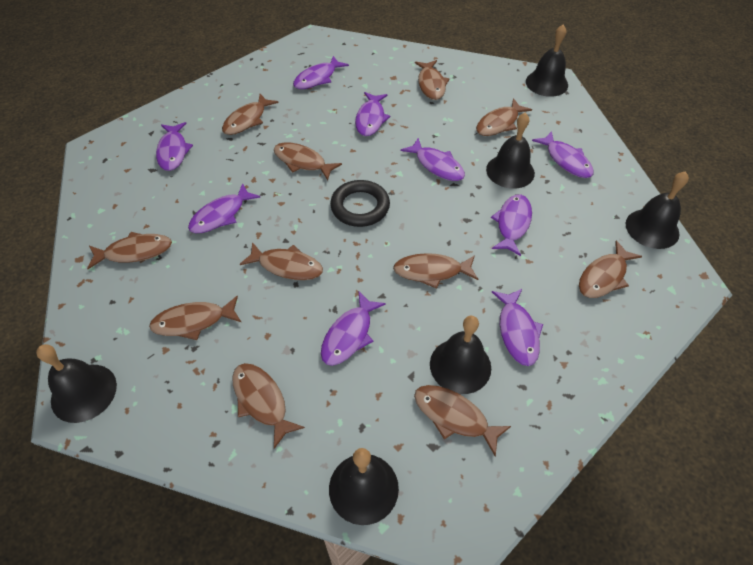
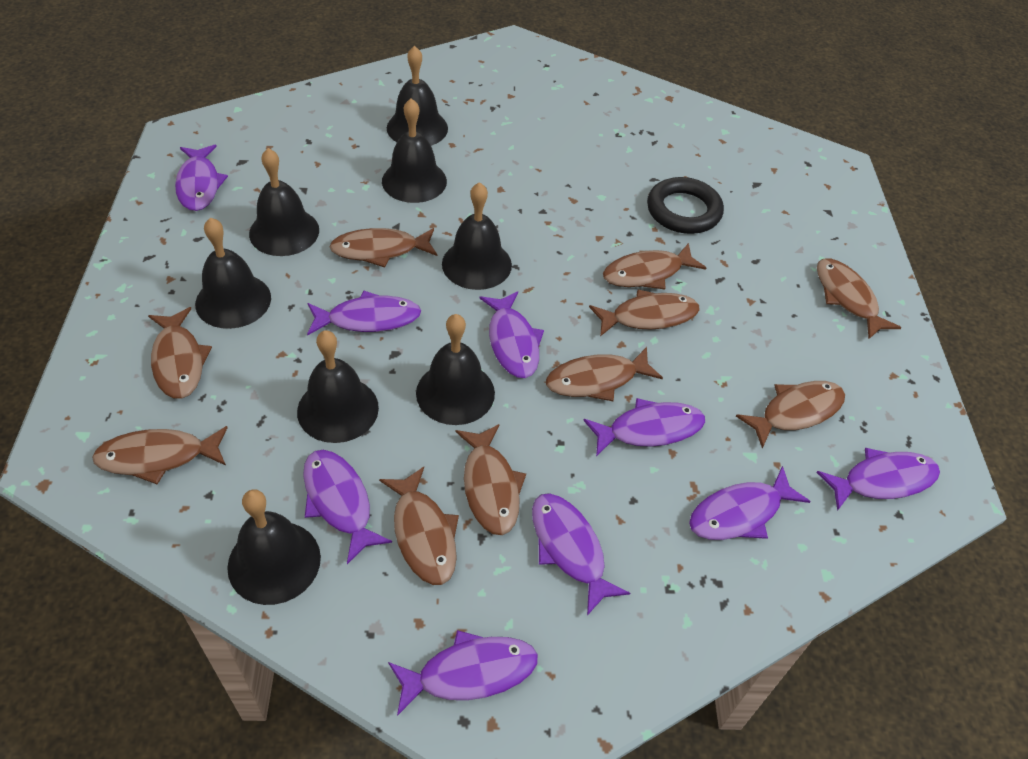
black bell: 6 -> 8
brown fish: 11 -> 10

